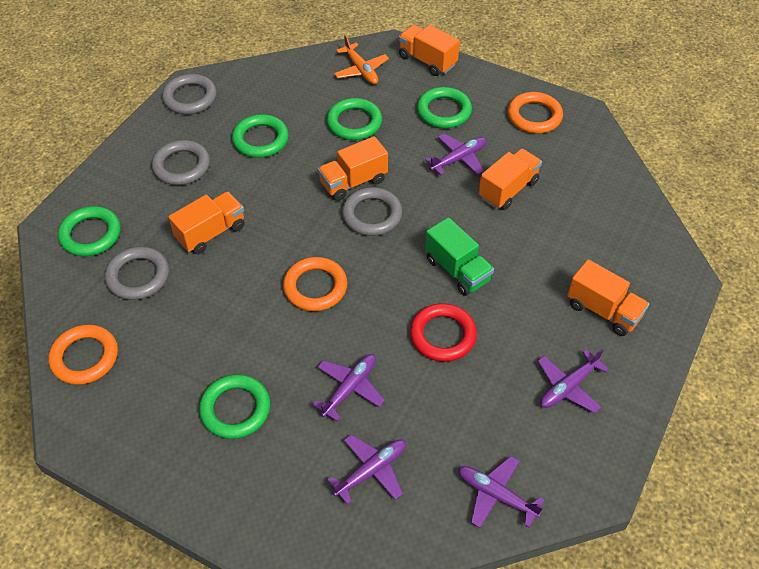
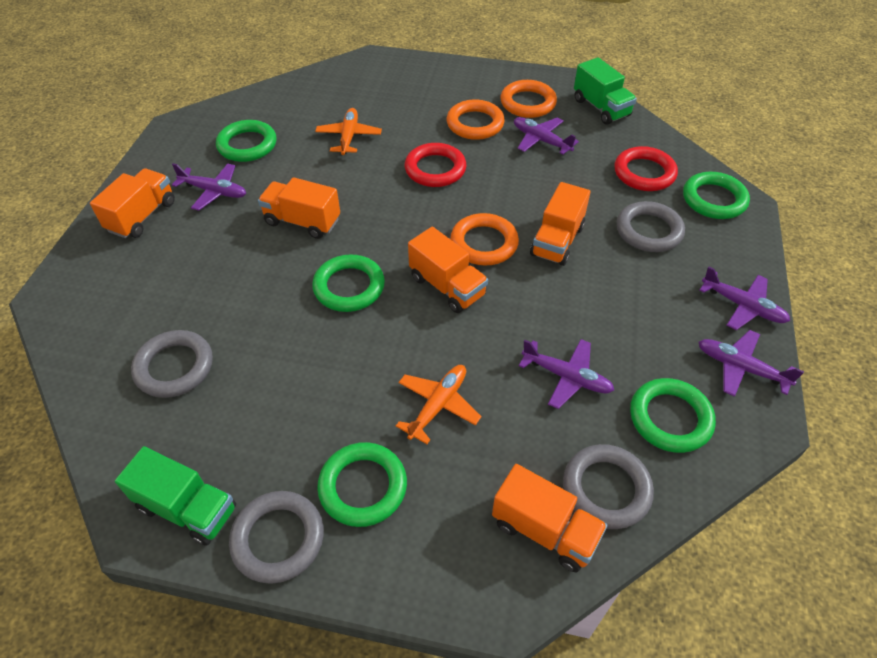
green truck: 1 -> 2
orange plane: 1 -> 2
red ring: 1 -> 2

